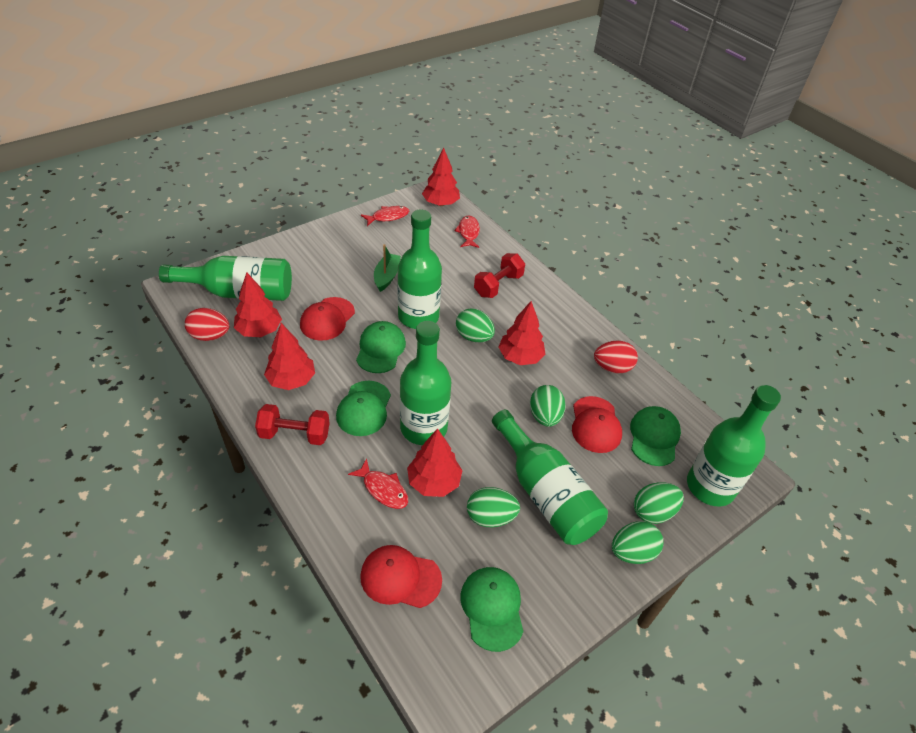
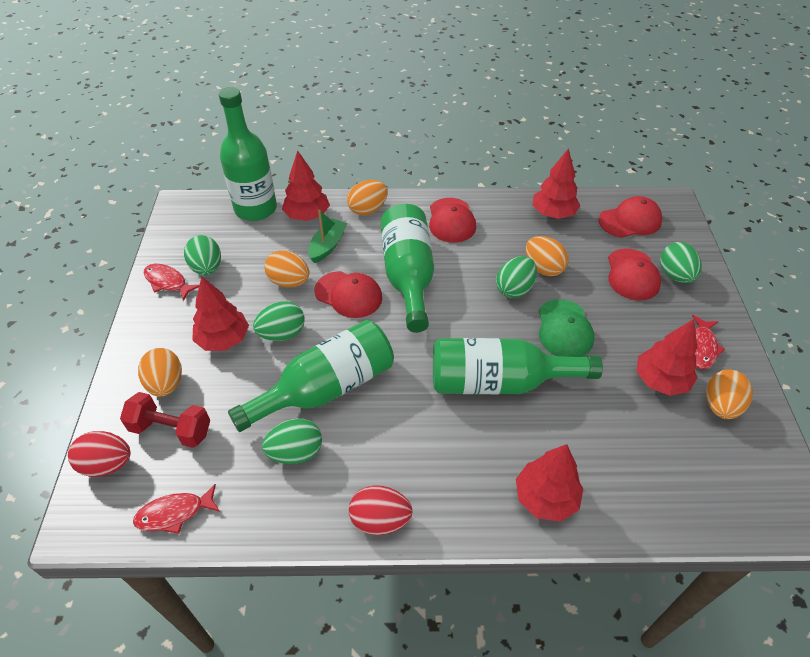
green bottle: 5 -> 4
green cap: 4 -> 1
orange egg: 0 -> 5
red cap: 3 -> 4
red dumbbell: 2 -> 1

